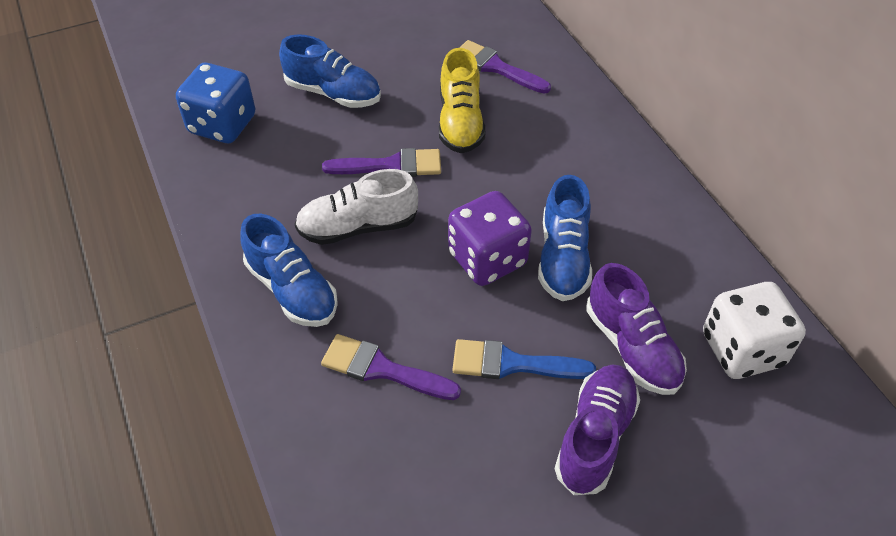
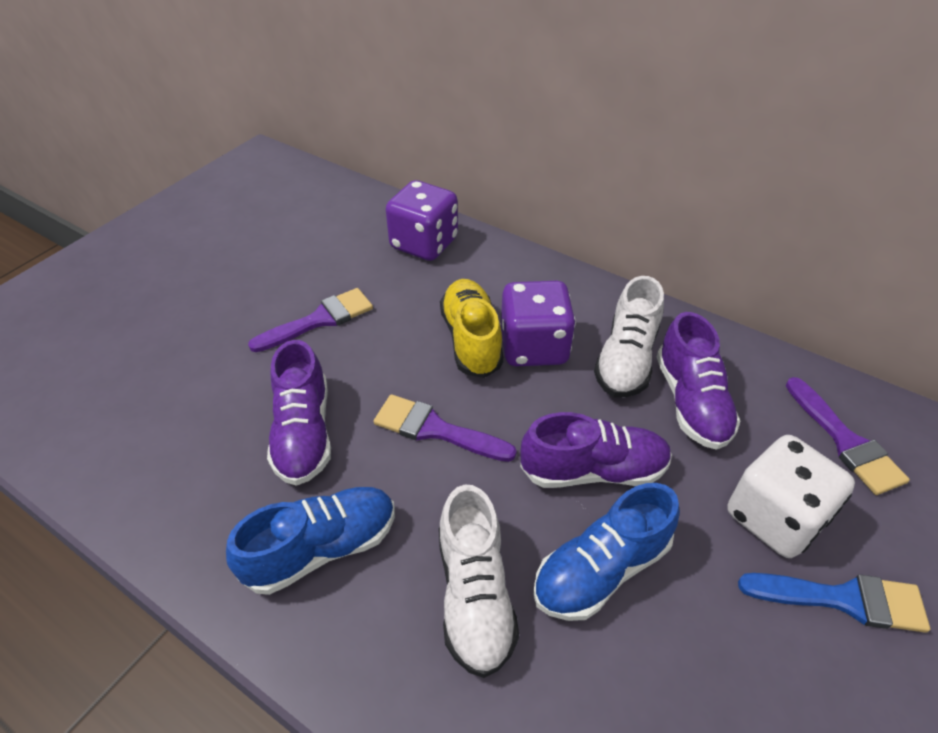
blue dice: 1 -> 0
blue shoe: 3 -> 2
purple dice: 1 -> 2
purple shoe: 2 -> 3
white shoe: 1 -> 2

